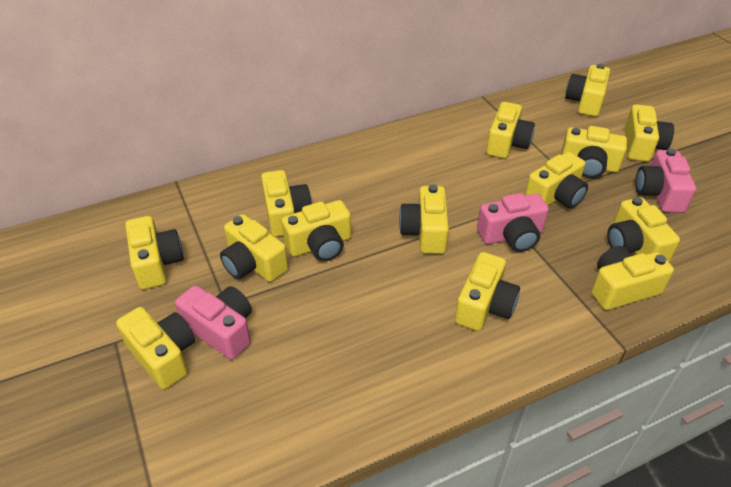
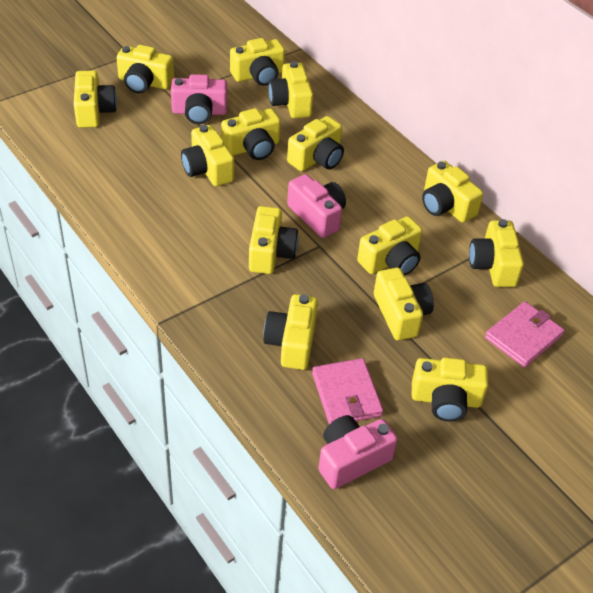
pink wallet: 0 -> 2

